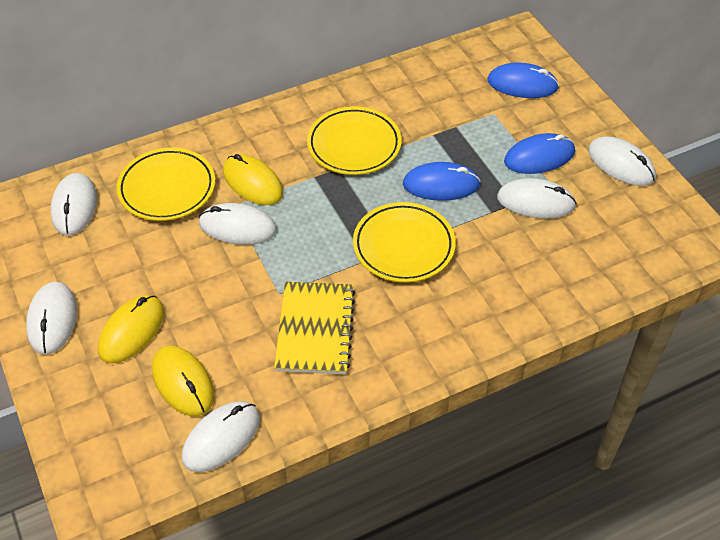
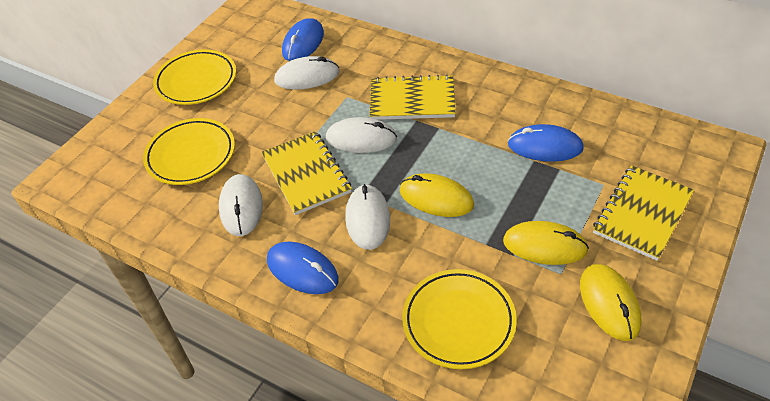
white mouse: 6 -> 4
yellow notebook: 1 -> 3

